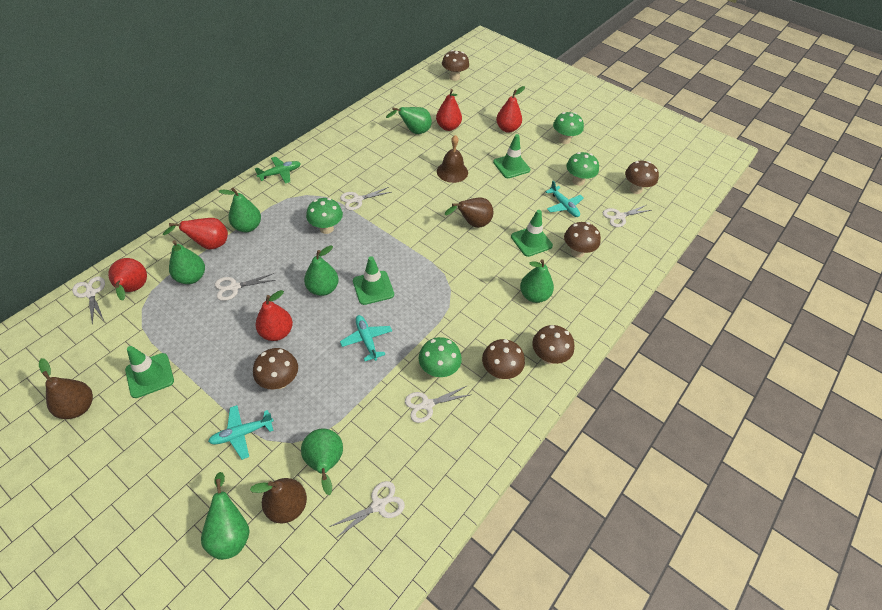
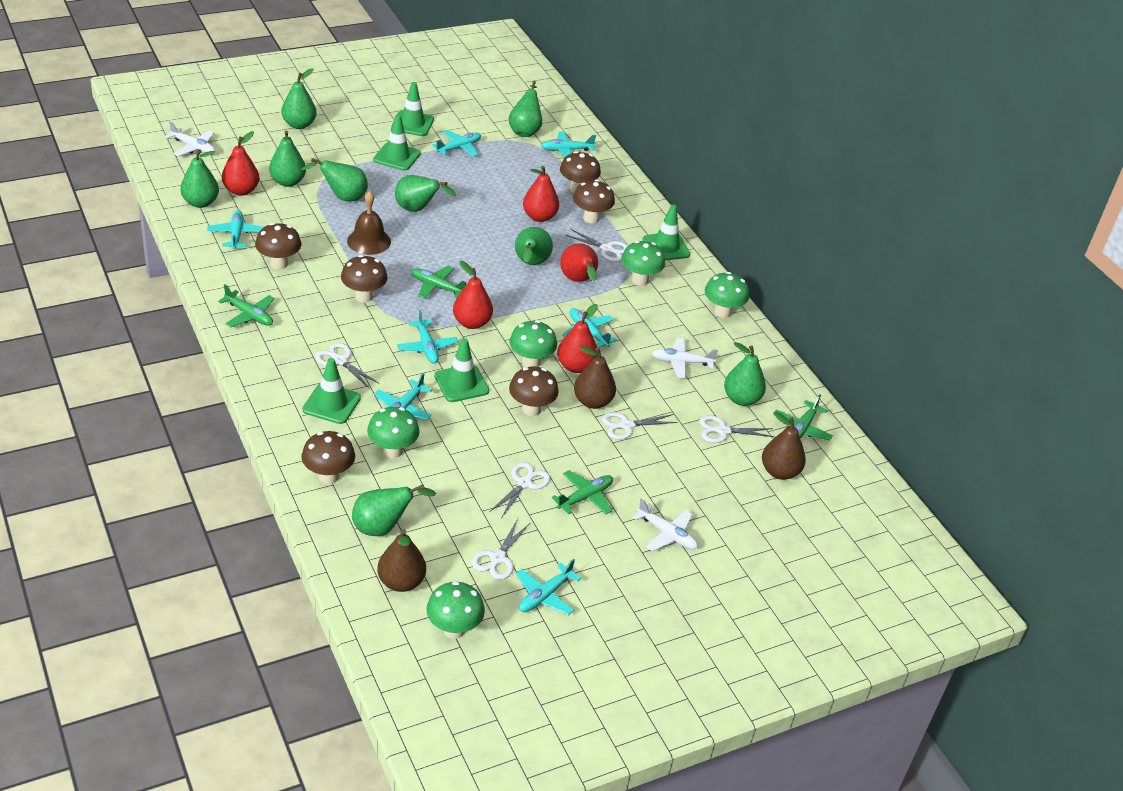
green mushroom: 4 -> 5
green pear: 7 -> 9
green plane: 1 -> 4
green traffic cone: 4 -> 5
turquoise plane: 3 -> 7
white plane: 0 -> 3

